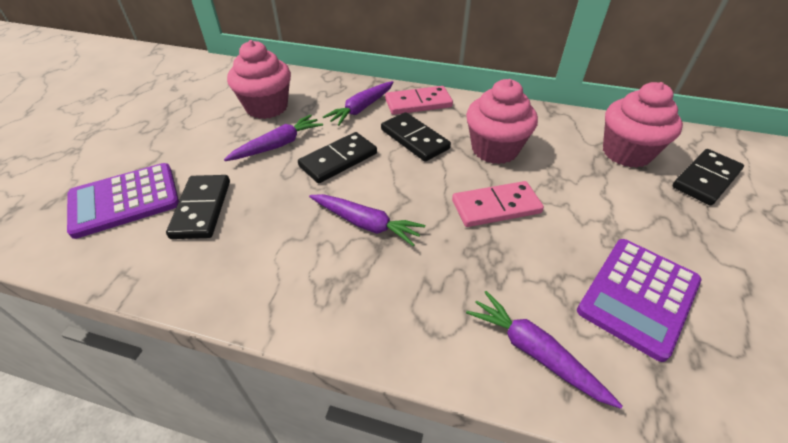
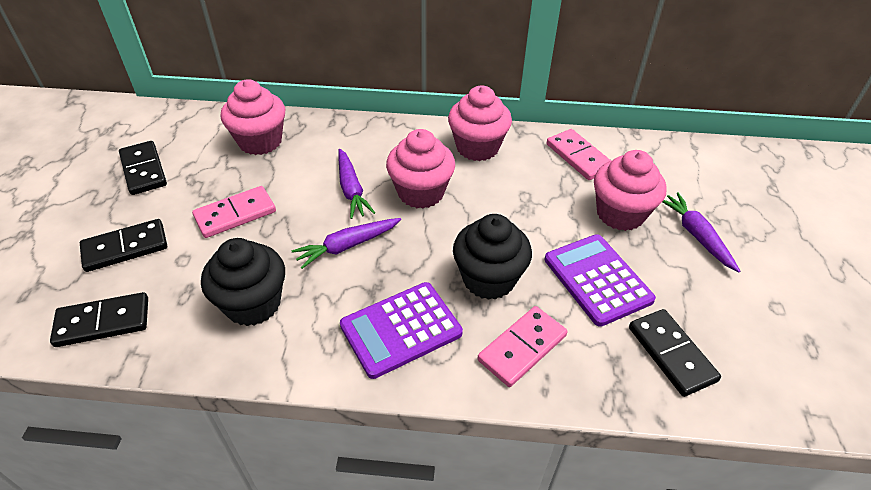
black cupcake: 0 -> 2
pink cupcake: 3 -> 4
pink domino: 2 -> 3
purple carrot: 4 -> 3

